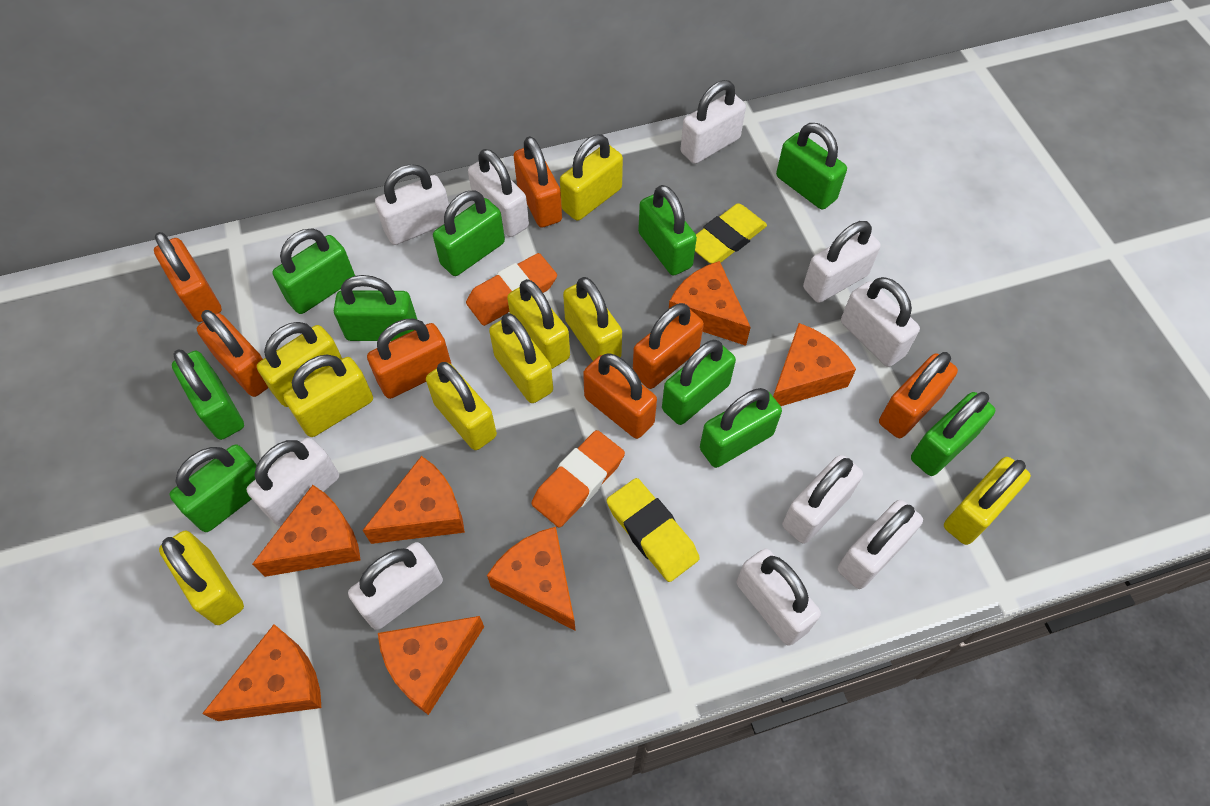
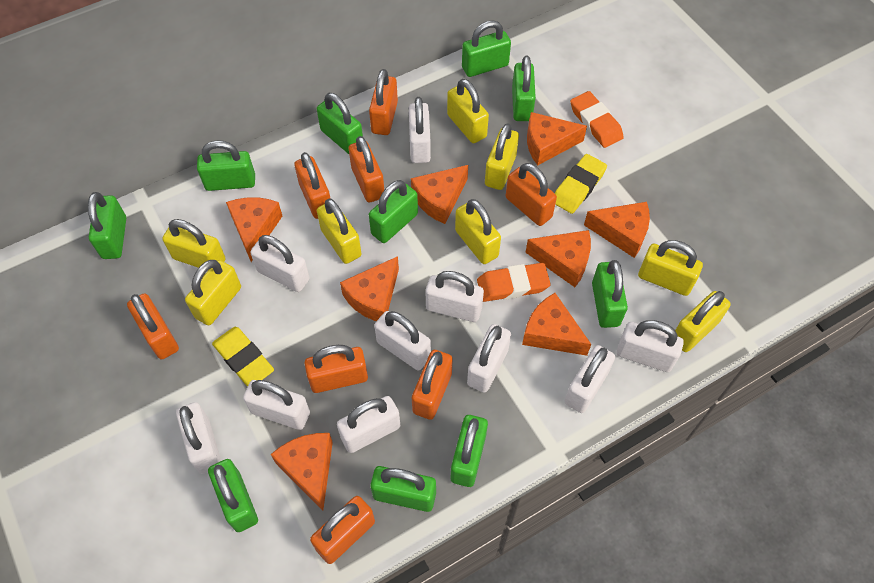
orange cheese: 7 -> 8
orange padlock: 7 -> 8
yellow padlock: 9 -> 8

